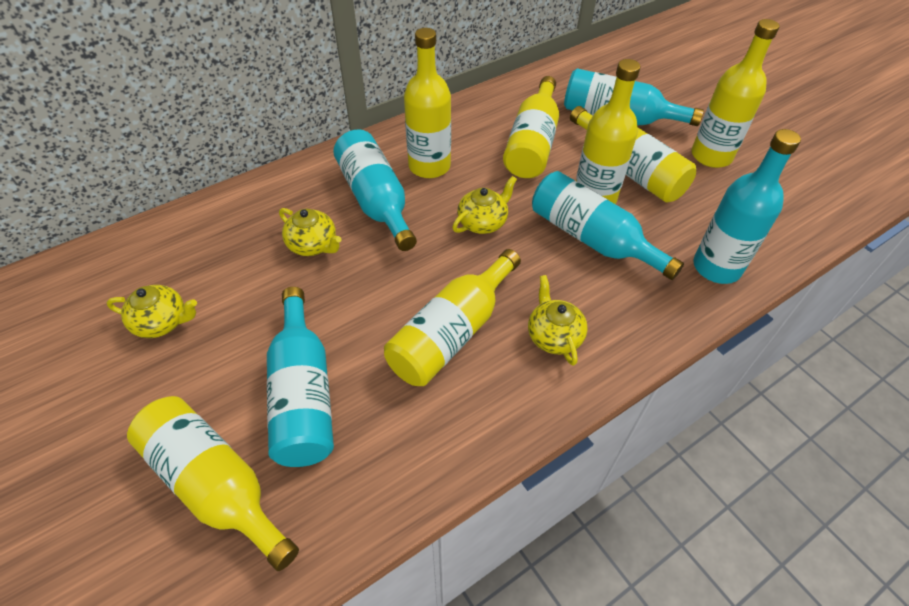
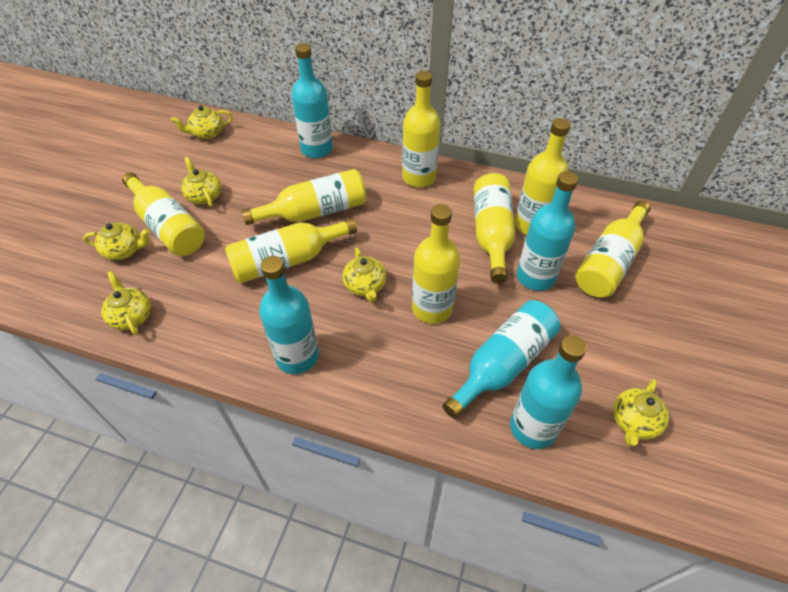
yellow bottle: 7 -> 8
yellow teapot: 4 -> 6

